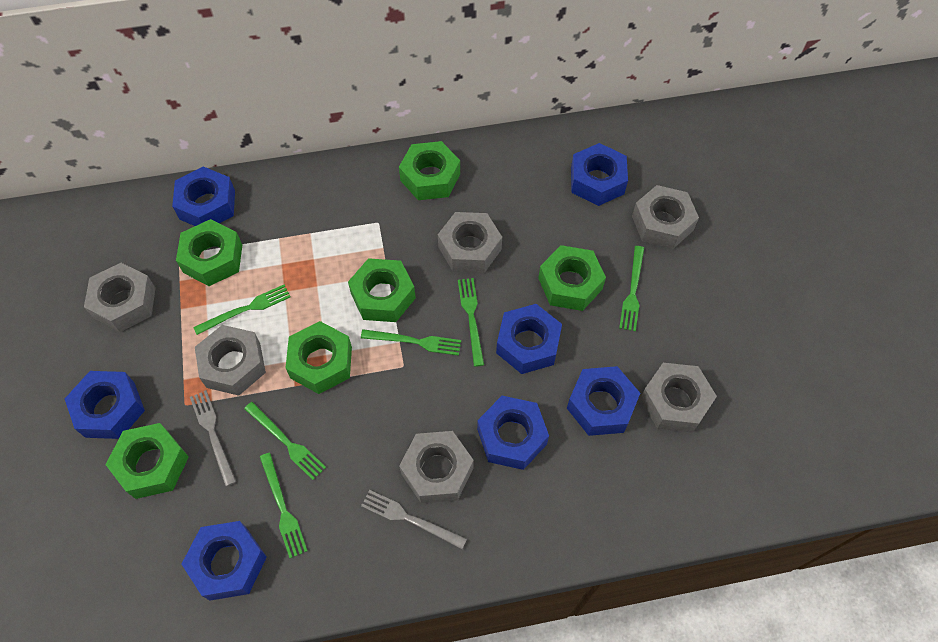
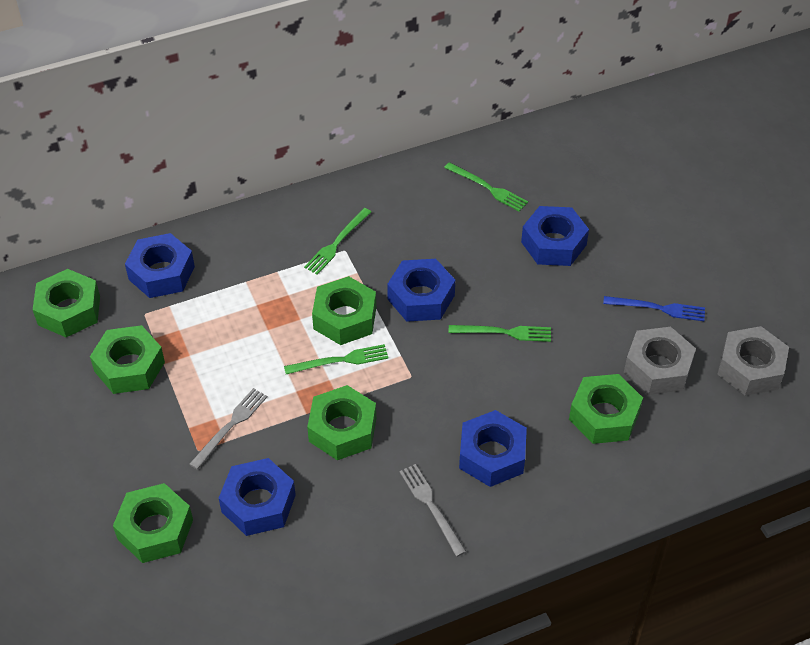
blue fork: 0 -> 1
blue nut: 7 -> 5
green fork: 6 -> 4
grey nut: 6 -> 2

